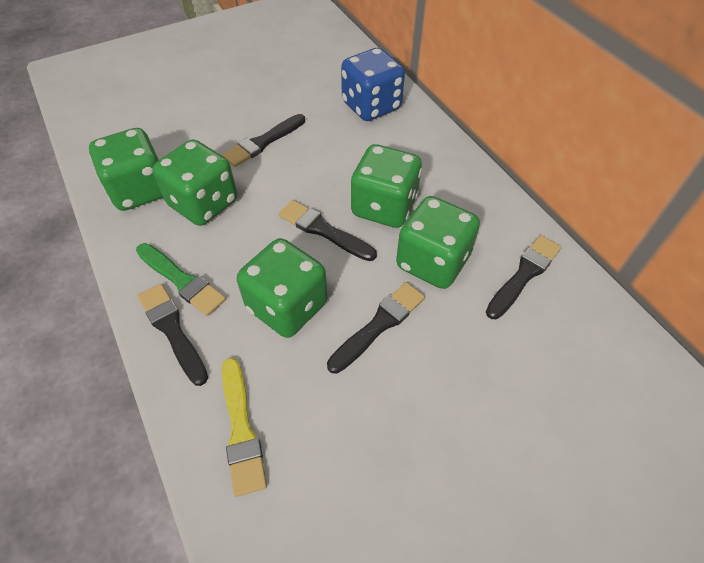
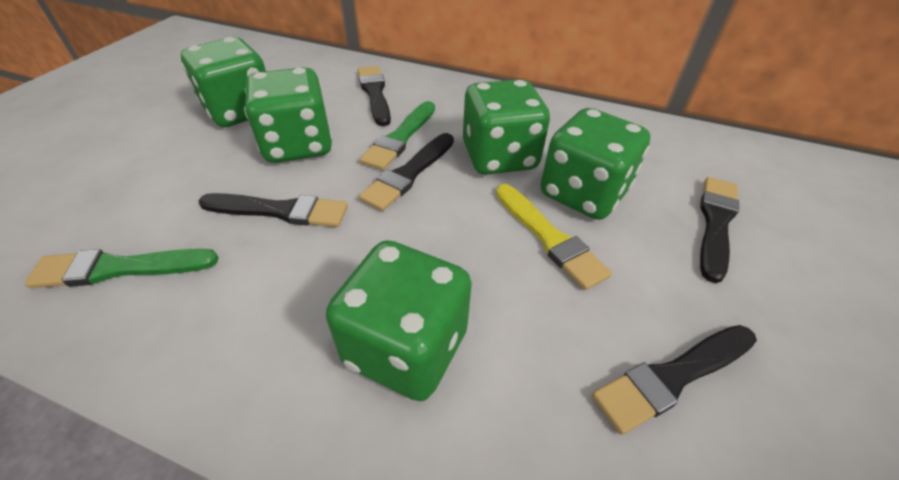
blue dice: 1 -> 0
green brush: 1 -> 2

